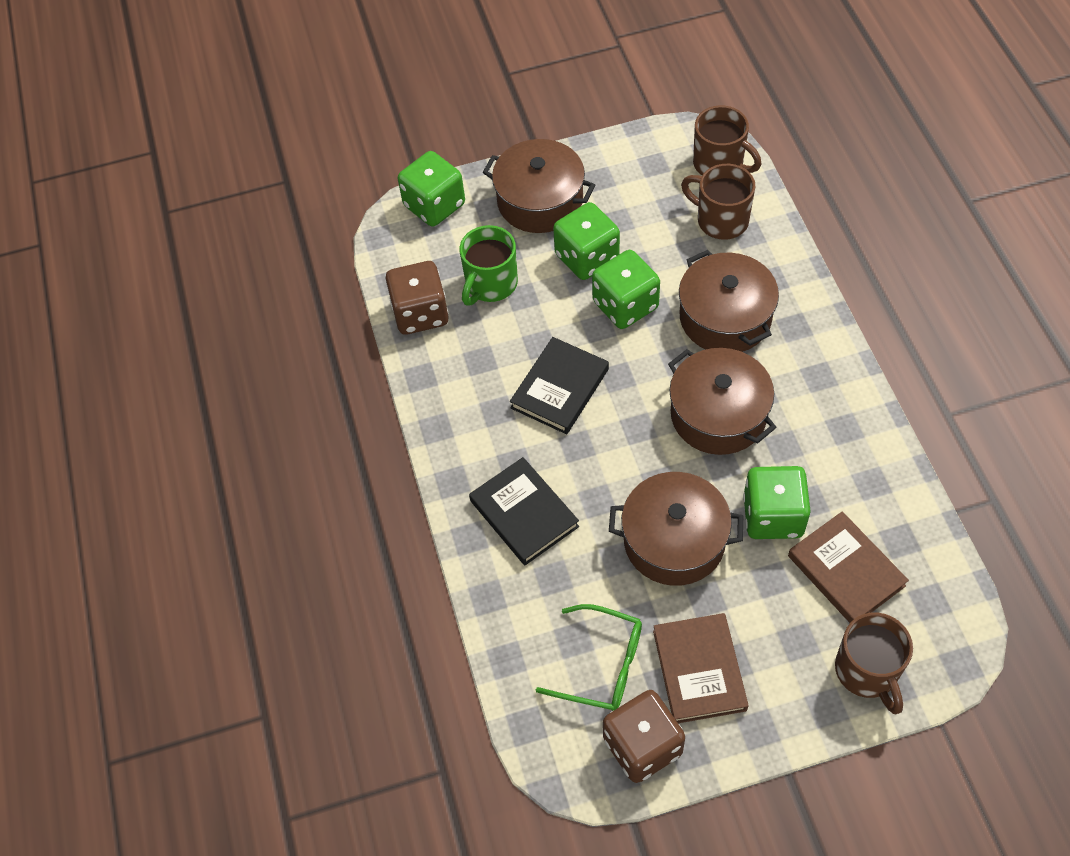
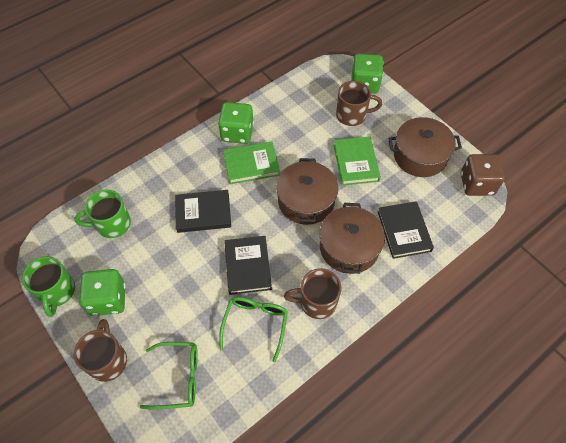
black book: 2 -> 3
brown book: 2 -> 0
brown dice: 2 -> 1
brown pot: 4 -> 3
green book: 0 -> 2
green dice: 4 -> 3
green glasses: 1 -> 2
green mug: 1 -> 2

